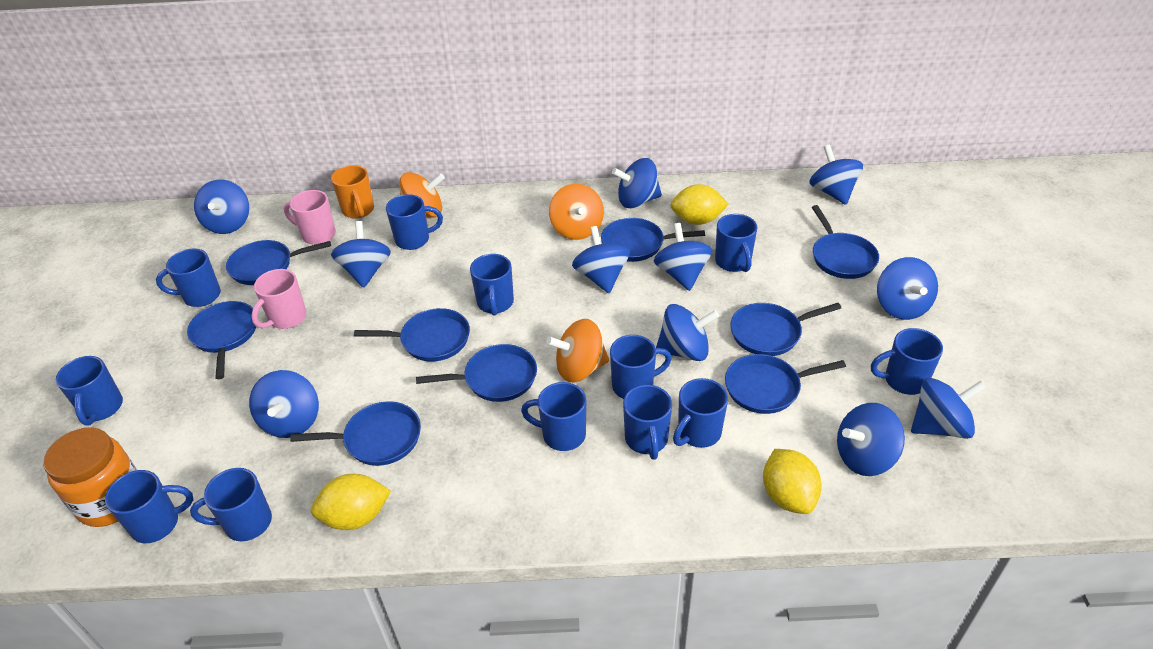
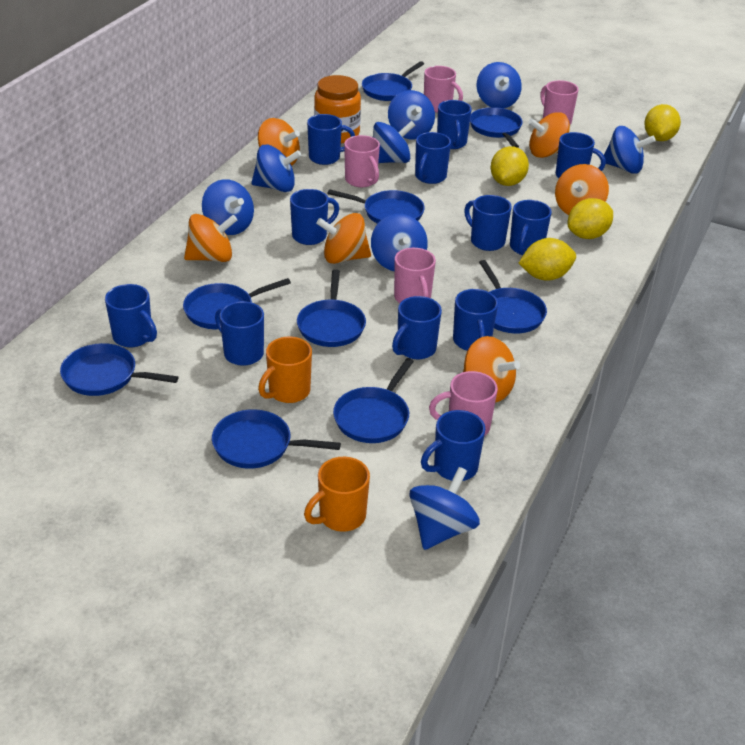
blue spinning top: 11 -> 8
orange mug: 1 -> 2
orange spinning top: 3 -> 6
pink mug: 2 -> 5
yellow lemon: 3 -> 4

